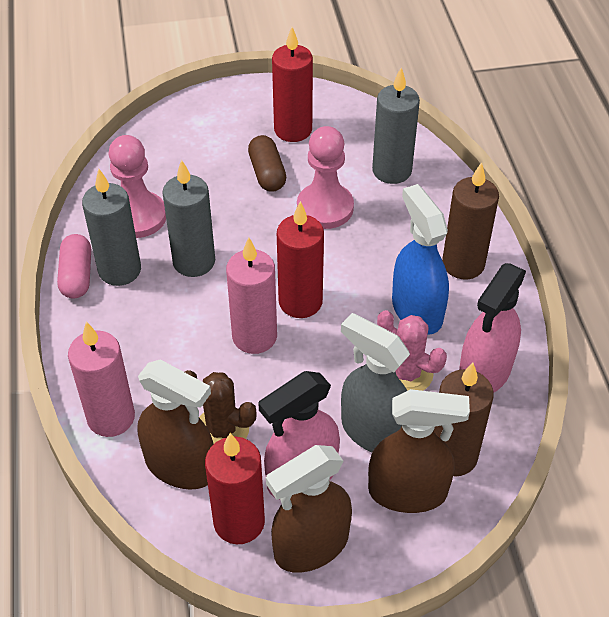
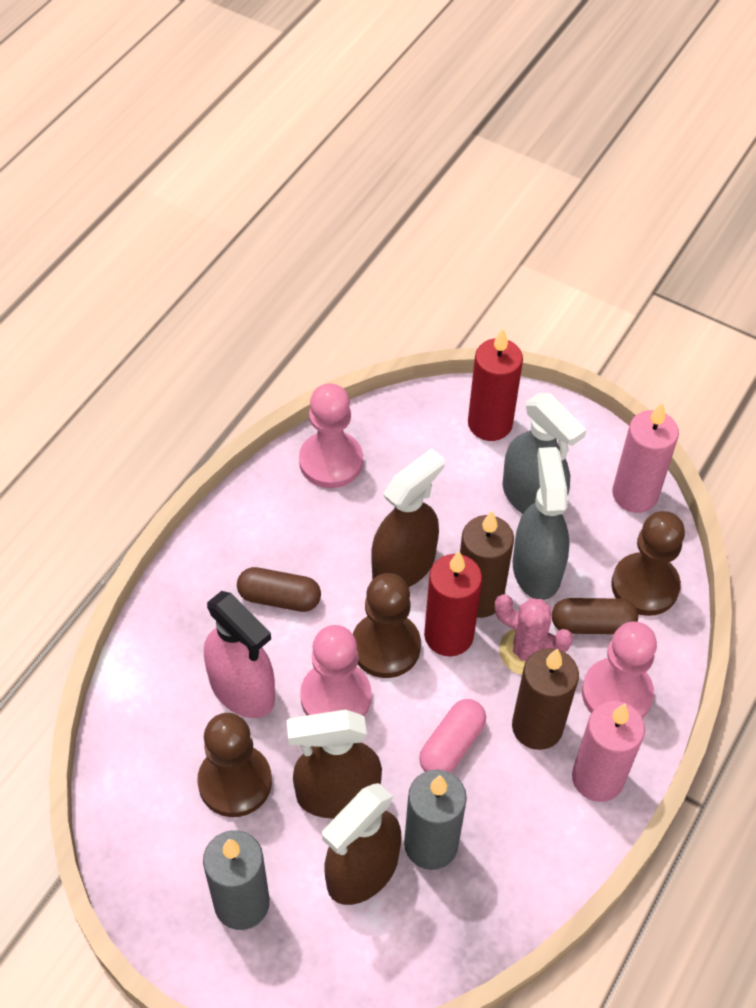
blue spray bottle: 1 -> 0
brown cactus: 1 -> 0
brown capsule: 1 -> 2
brown pawn: 0 -> 3
grey candle: 3 -> 2
grey spray bottle: 1 -> 2
pink pawn: 2 -> 3
pink spray bottle: 2 -> 1
red candle: 3 -> 2

